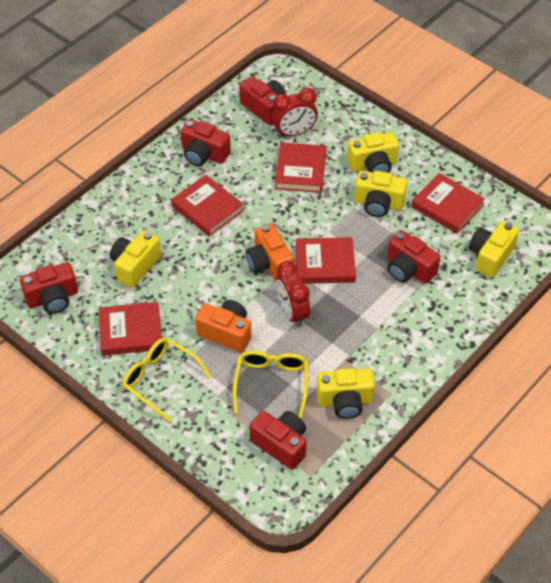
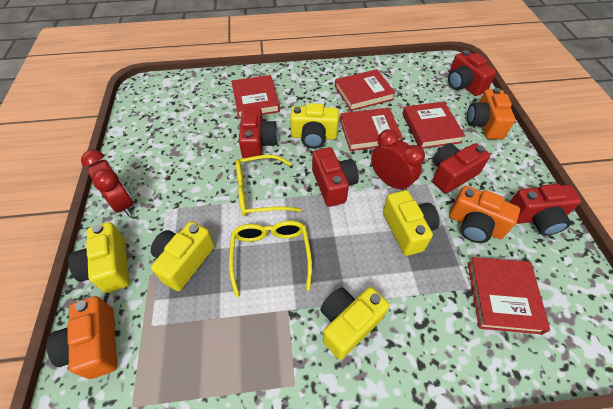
orange camera: 2 -> 3

